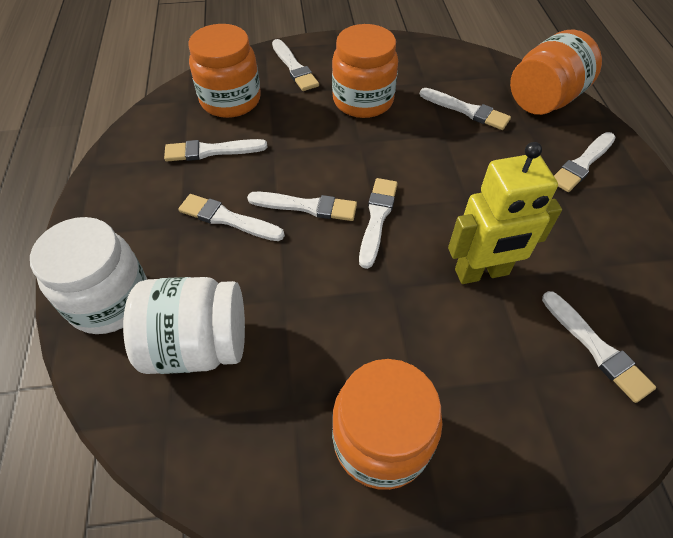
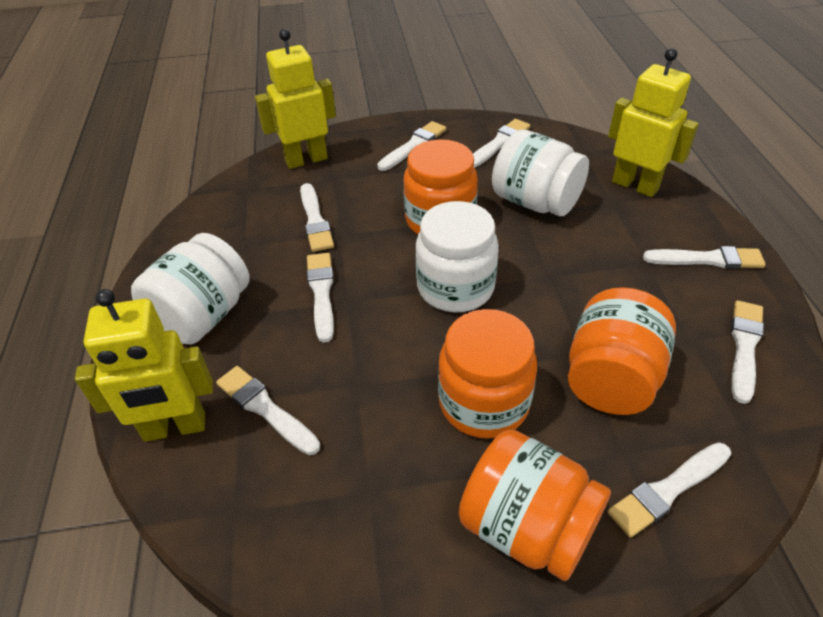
white jar: 2 -> 3
yellow robot: 1 -> 3

